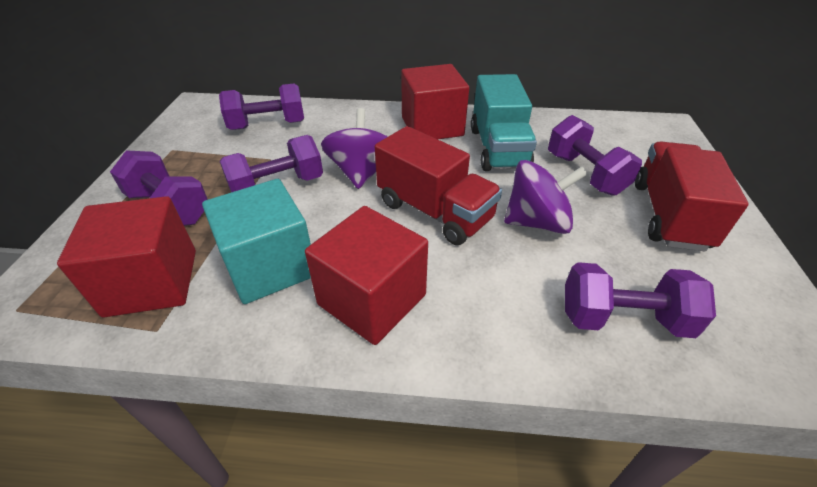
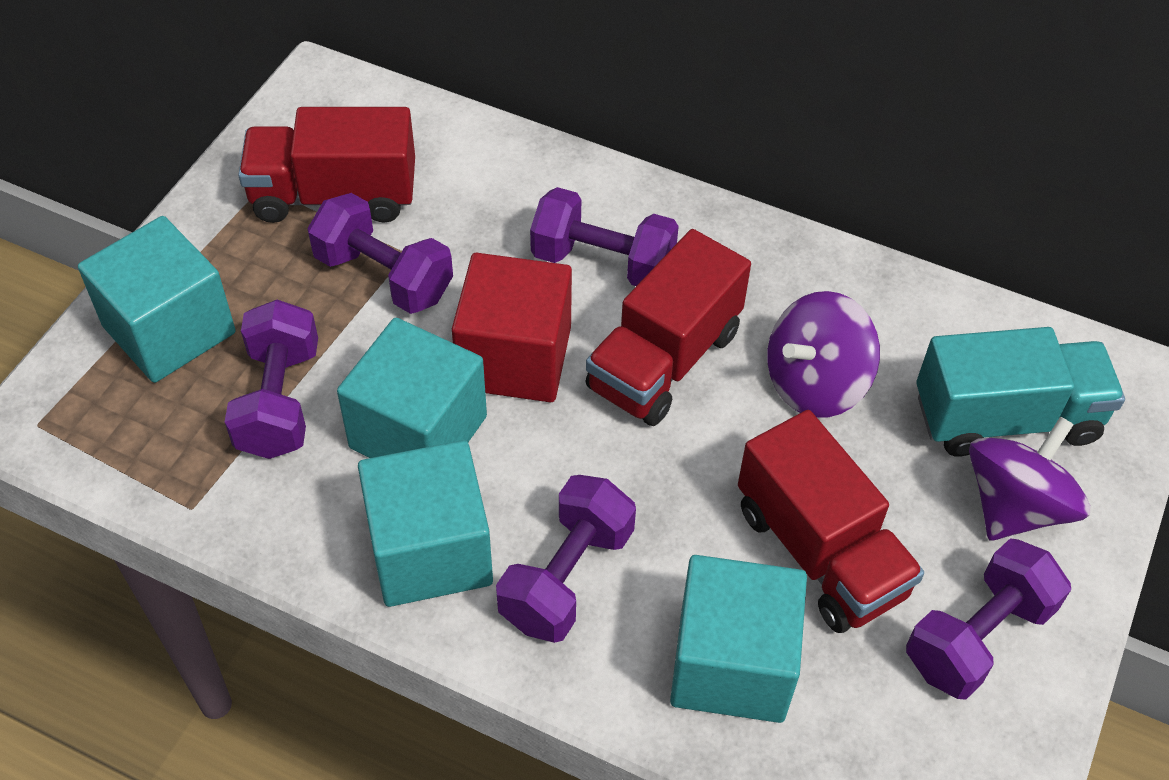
red cube: 3 -> 1
red truck: 2 -> 3
turquoise cube: 1 -> 4

